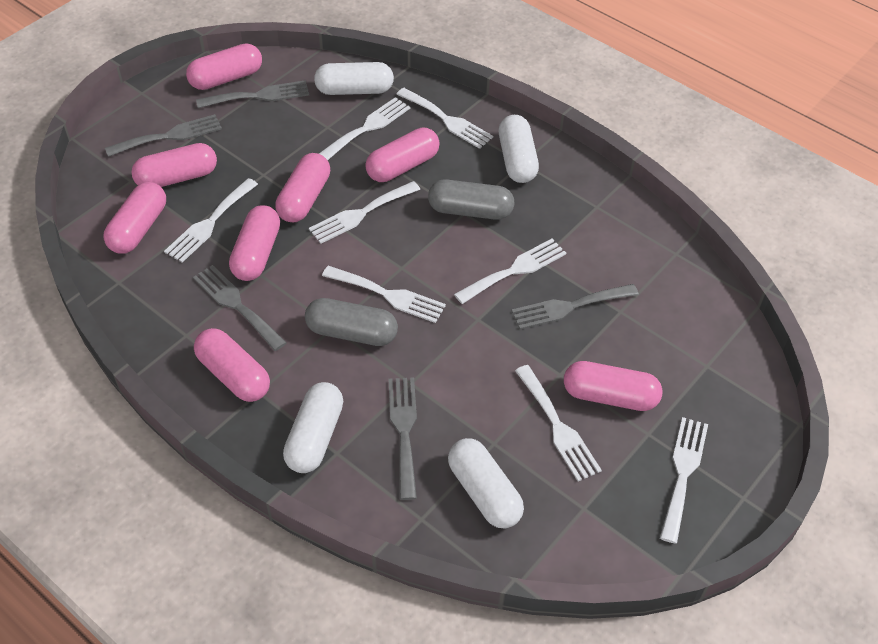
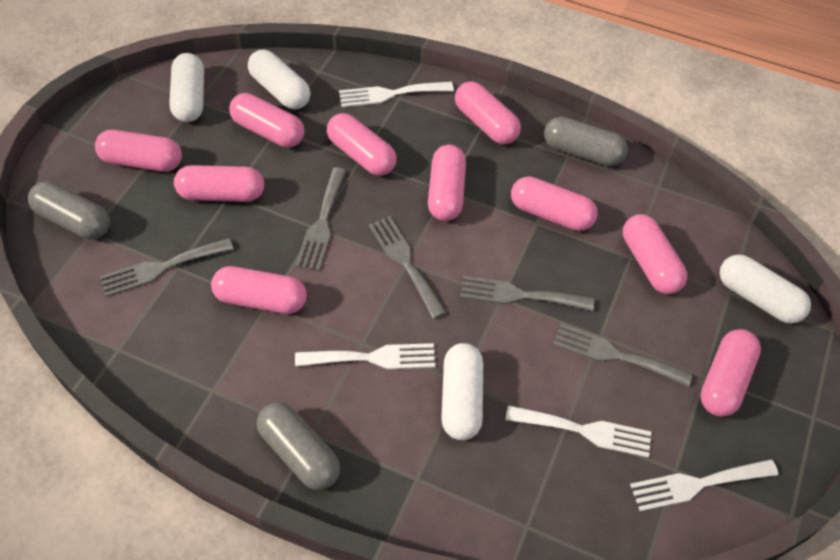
grey capsule: 2 -> 3
pink capsule: 8 -> 10
white fork: 8 -> 4

